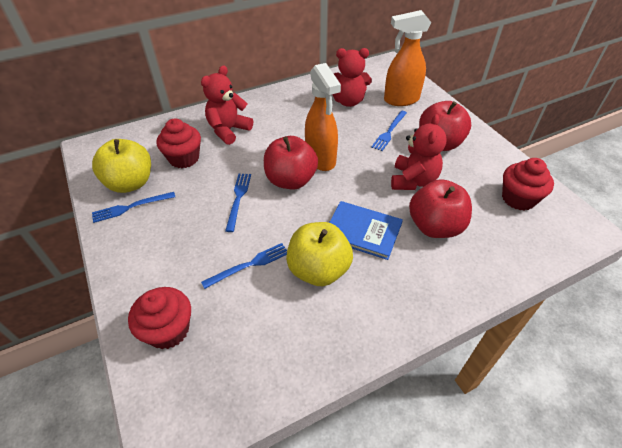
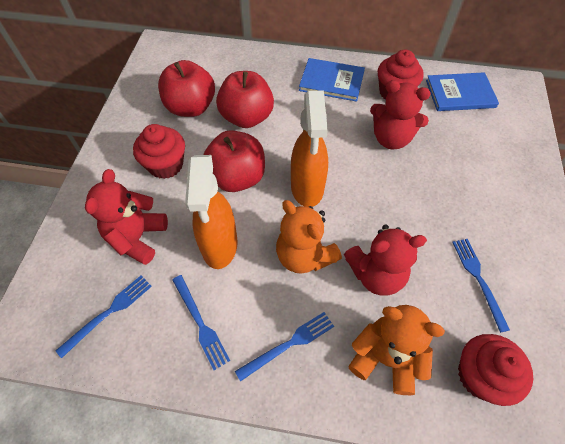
blue book: 1 -> 2
orange teddy bear: 0 -> 2
yellow apple: 2 -> 0

